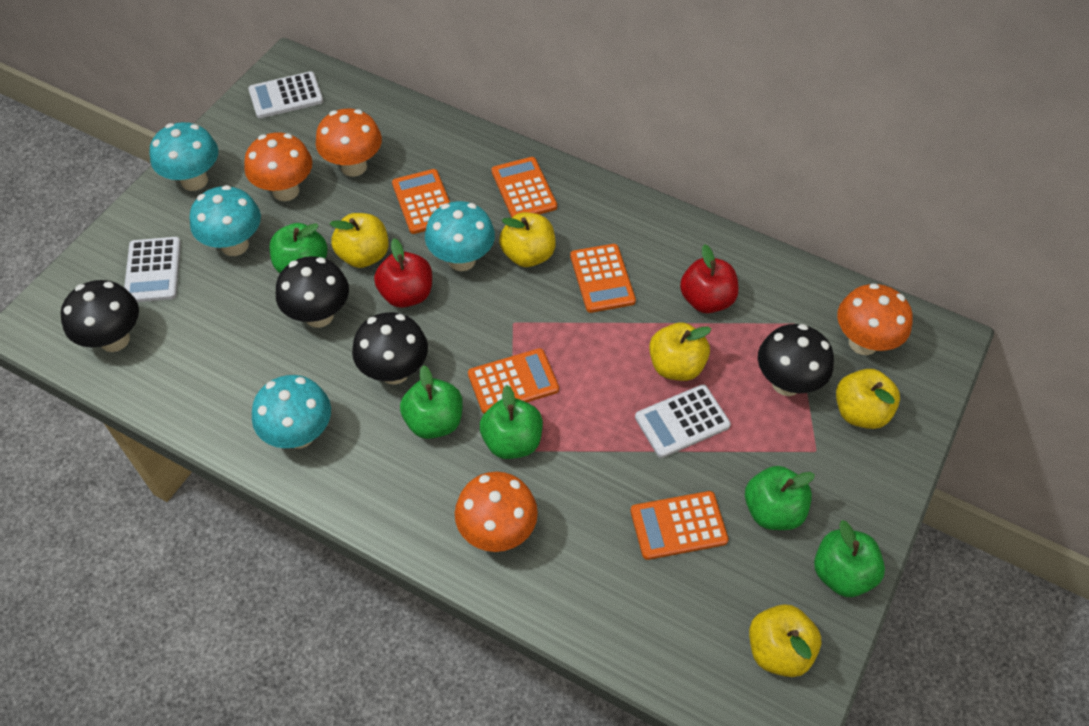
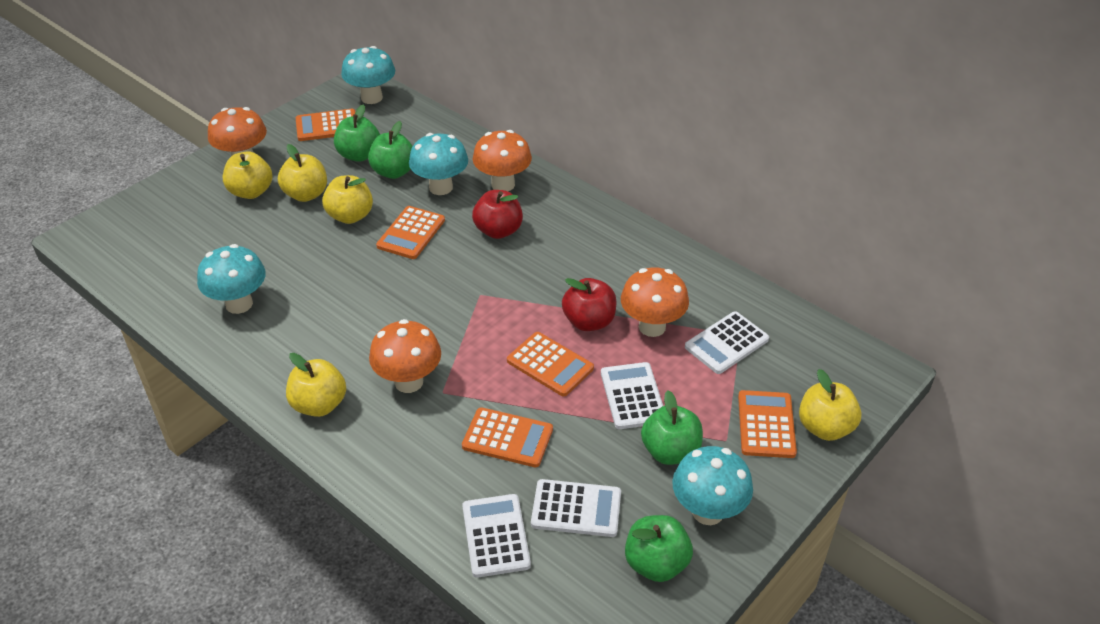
black mushroom: 4 -> 0
green apple: 5 -> 4
white calculator: 3 -> 4

